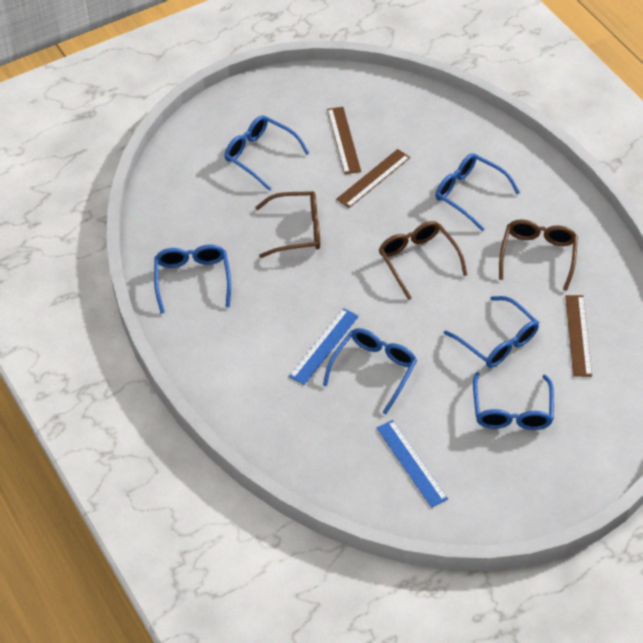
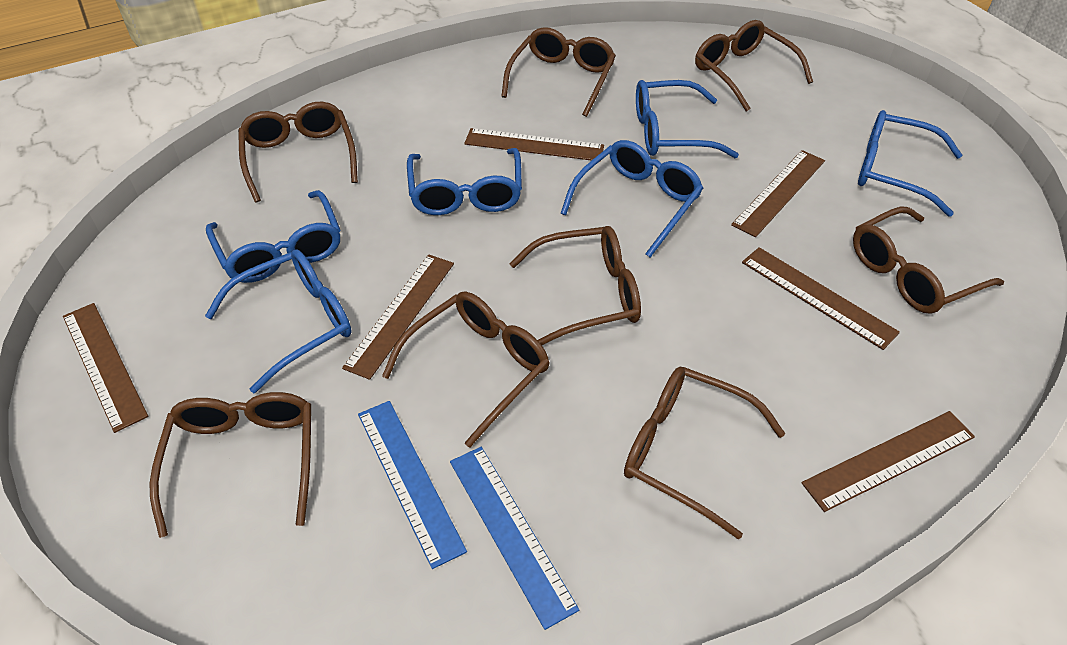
brown glasses: 3 -> 8
brown ruler: 3 -> 6

